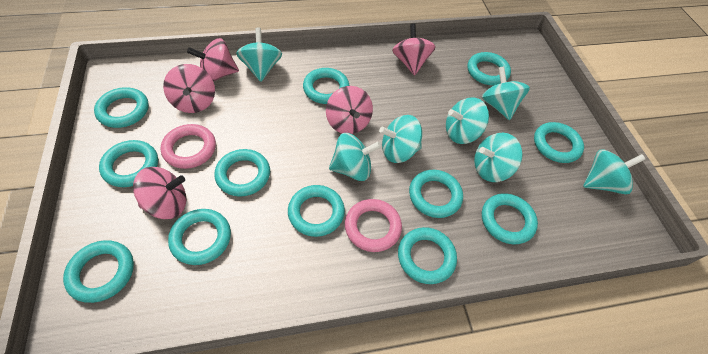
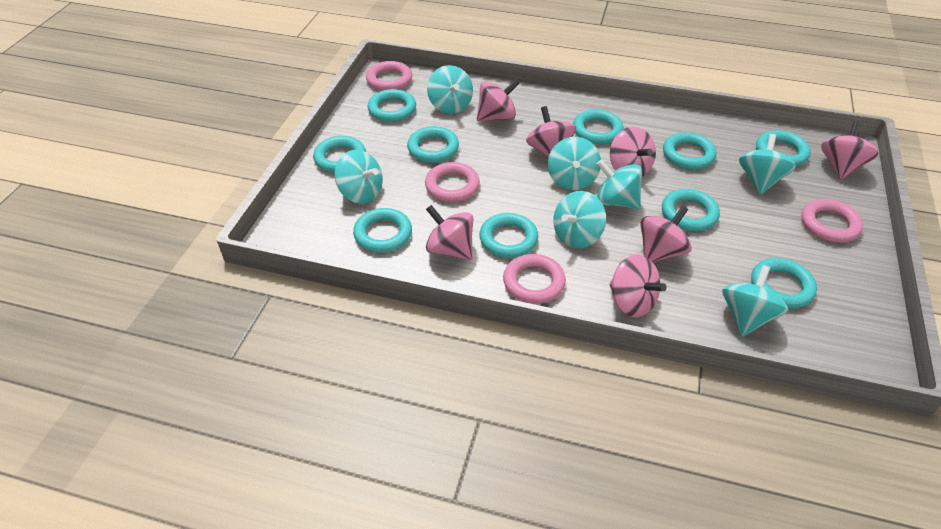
pink ring: 2 -> 4
pink spinning top: 5 -> 7
turquoise ring: 12 -> 10

